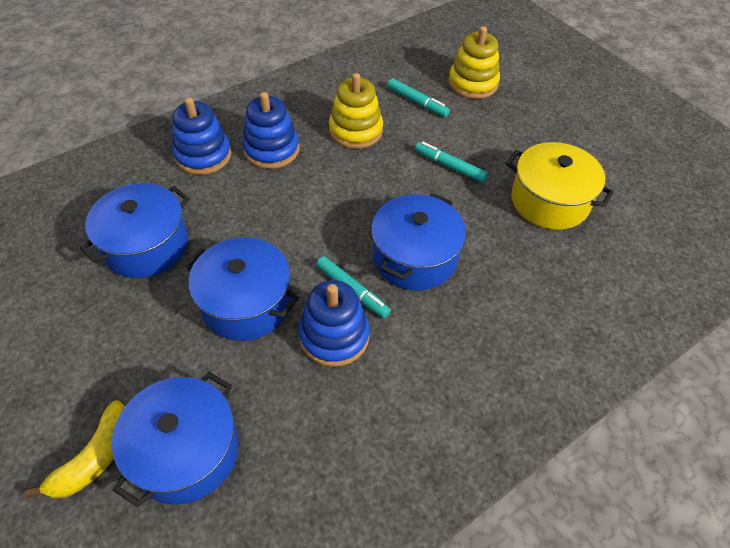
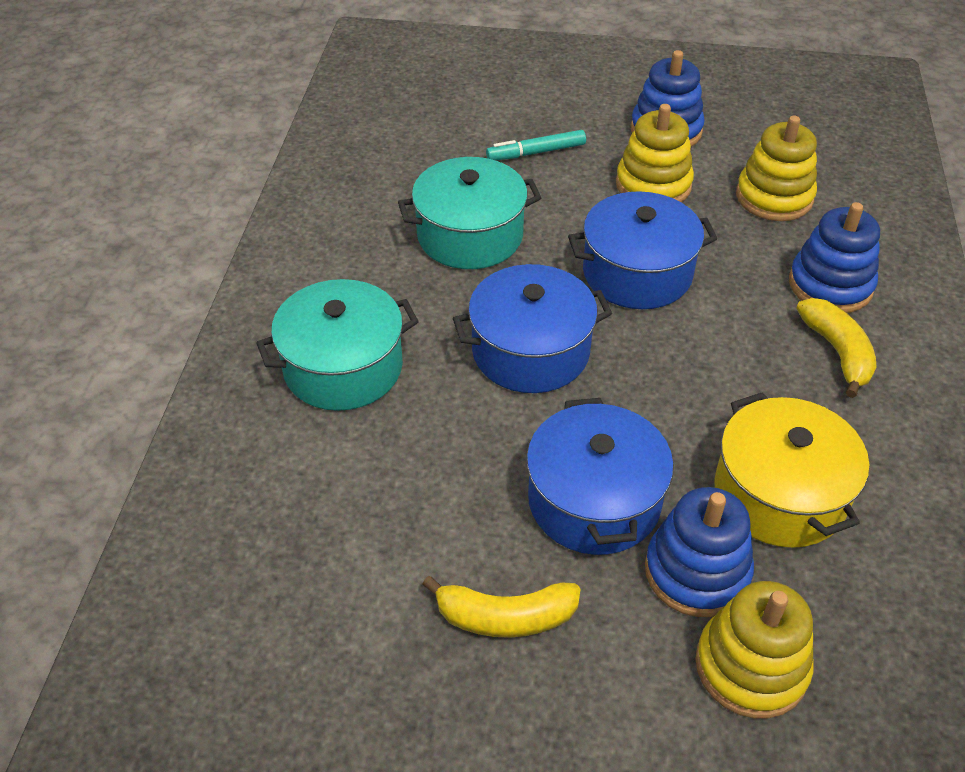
blue pot: 4 -> 3
turquoise marker: 3 -> 1
turquoise pot: 0 -> 2
yellow banana: 1 -> 2
yellow stacking toy: 2 -> 3

